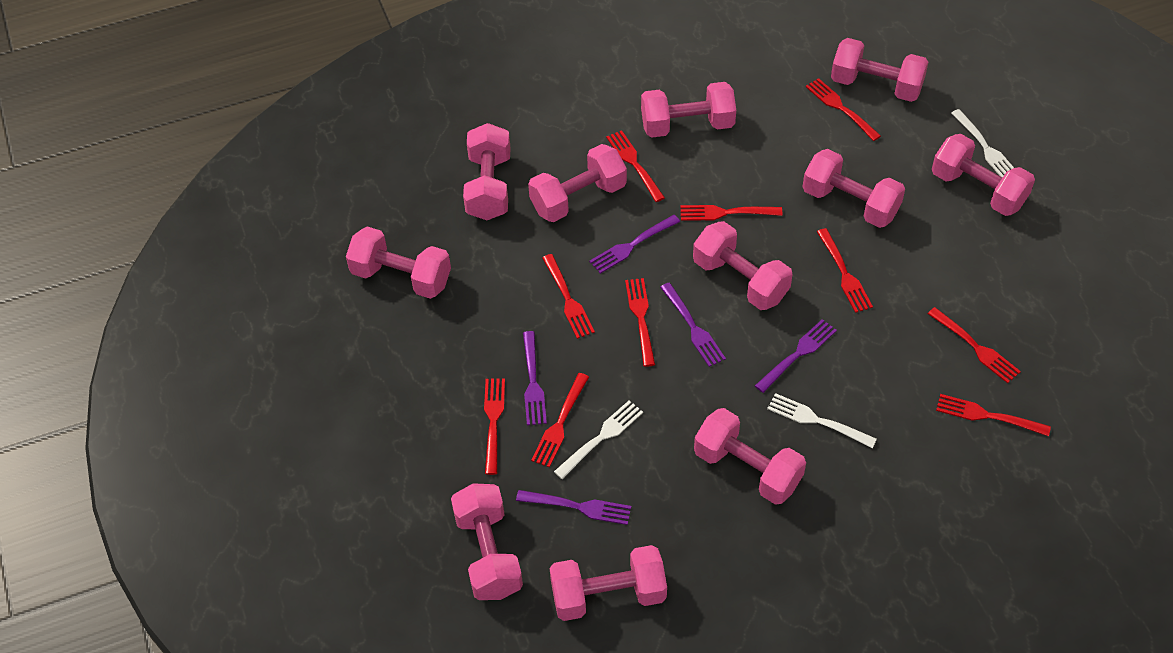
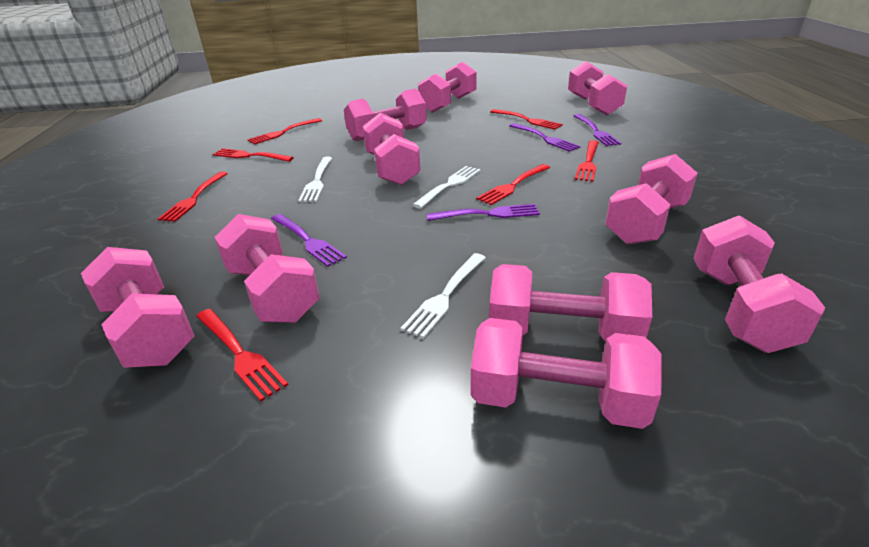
pink dumbbell: 11 -> 10
purple fork: 5 -> 4
red fork: 10 -> 7

